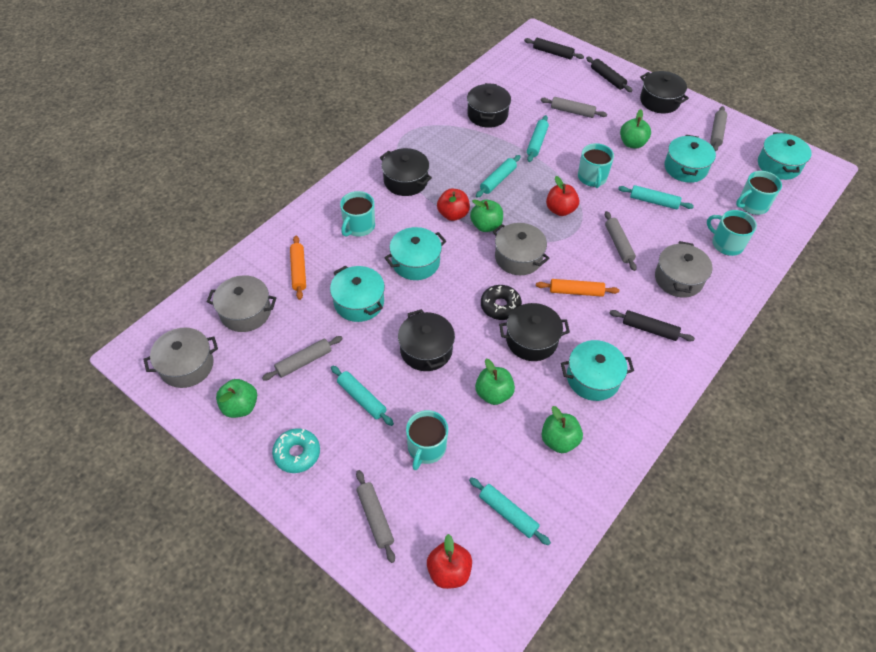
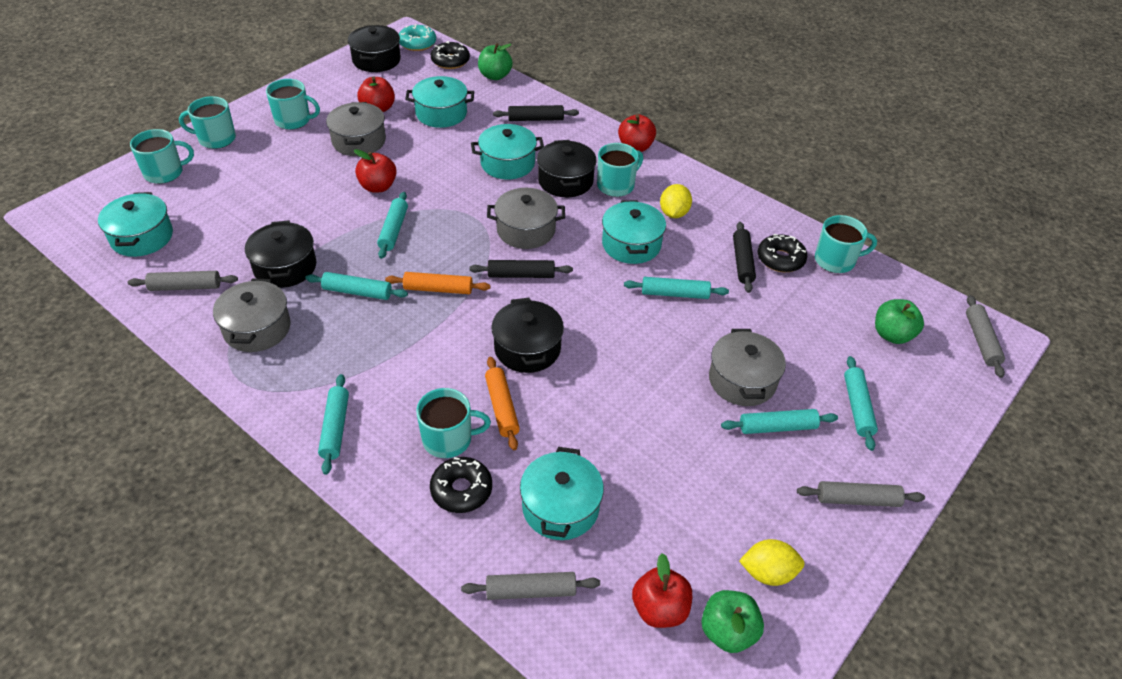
black donut: 1 -> 3
black pot: 5 -> 4
green apple: 5 -> 3
grey rolling pin: 5 -> 4
red apple: 3 -> 4
turquoise mug: 5 -> 6
turquoise rolling pin: 5 -> 6
yellow lemon: 0 -> 2

